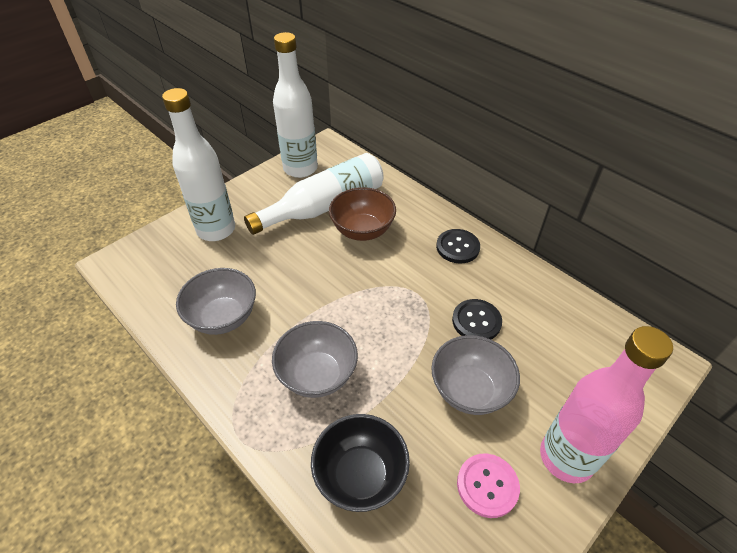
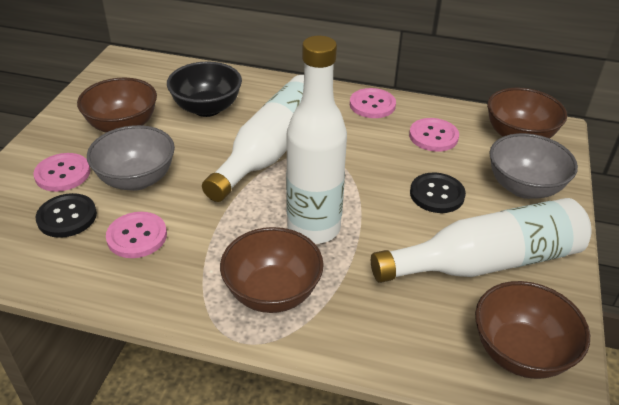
brown bowl: 1 -> 4
grey bowl: 3 -> 2
pink bottle: 1 -> 0
pink button: 1 -> 4

